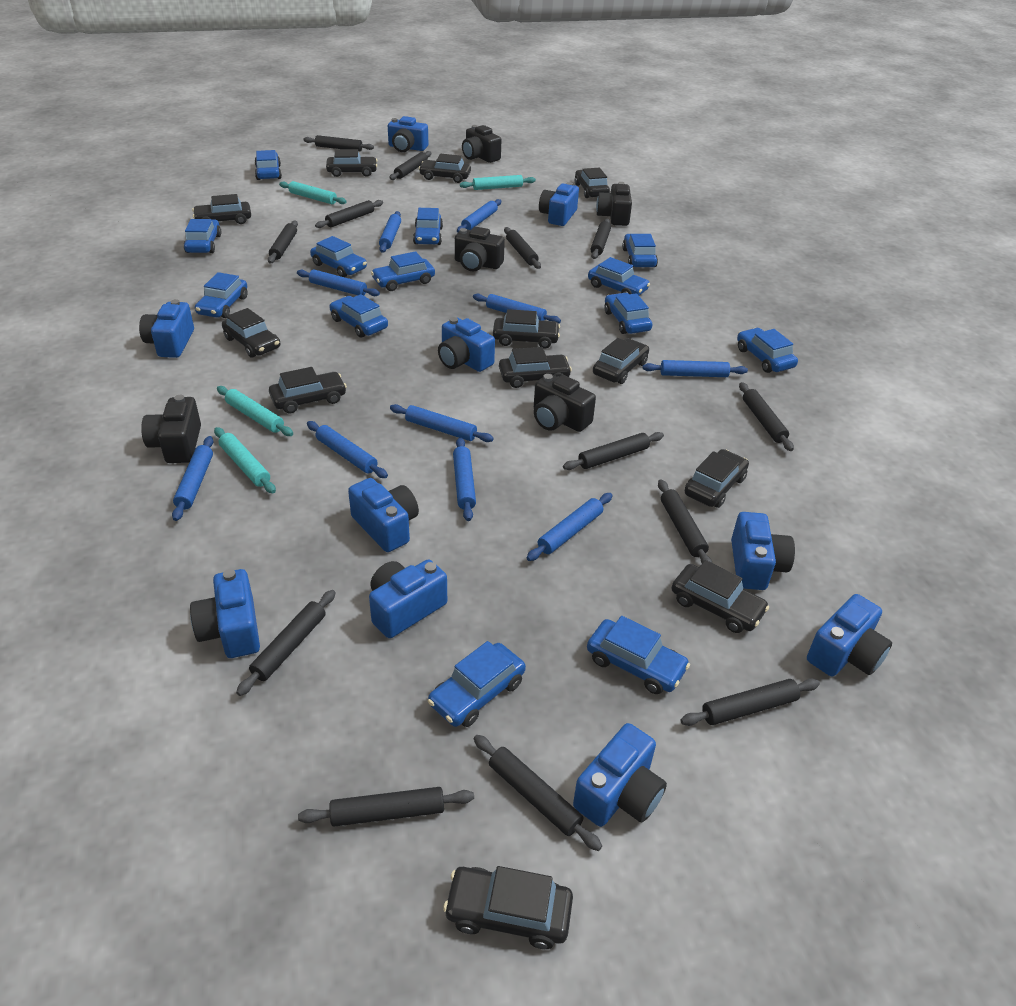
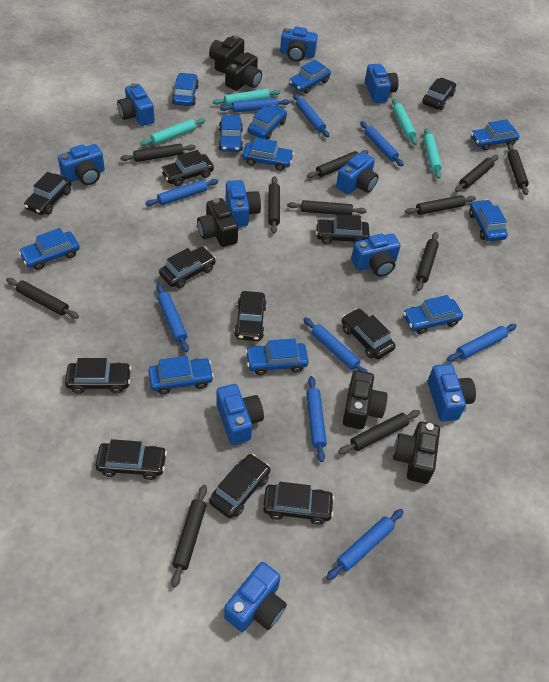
black car: 12 -> 11
black rolling pin: 13 -> 11
blue car: 13 -> 11
blue rolling pin: 10 -> 9

